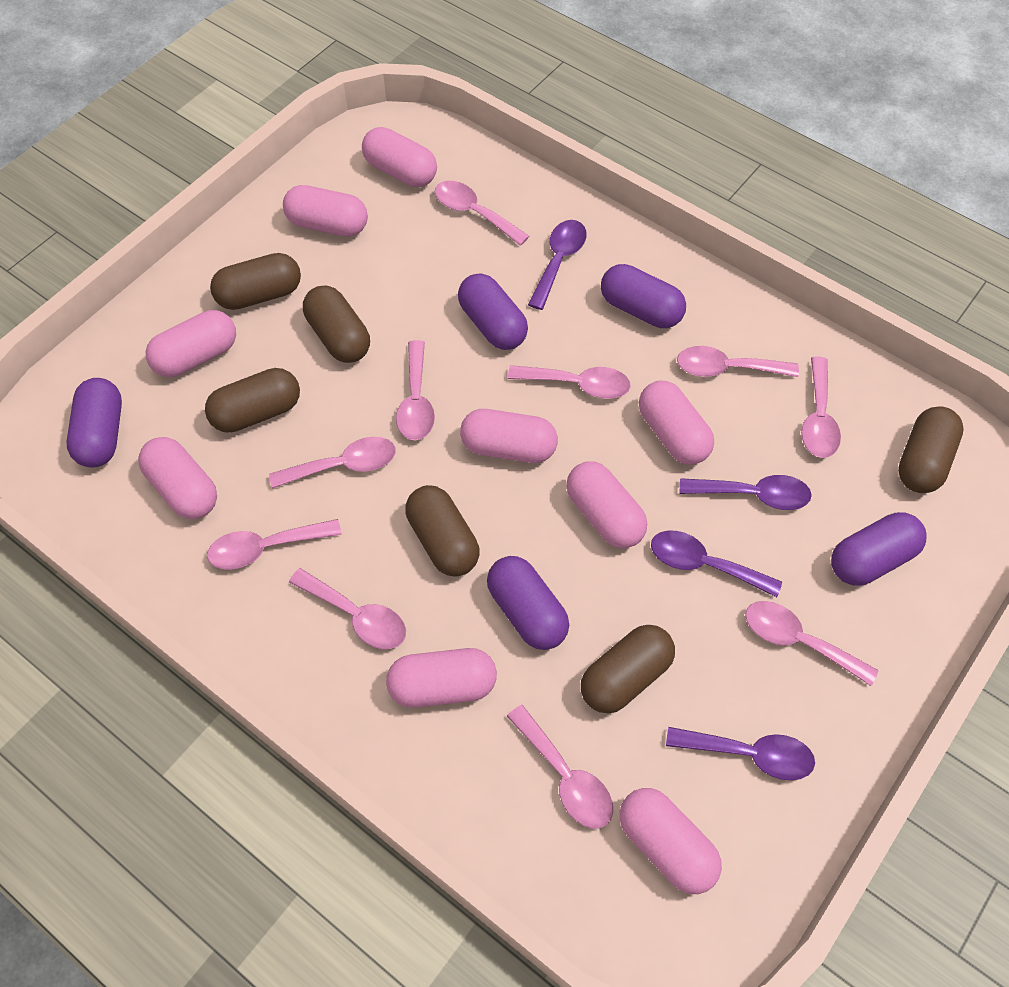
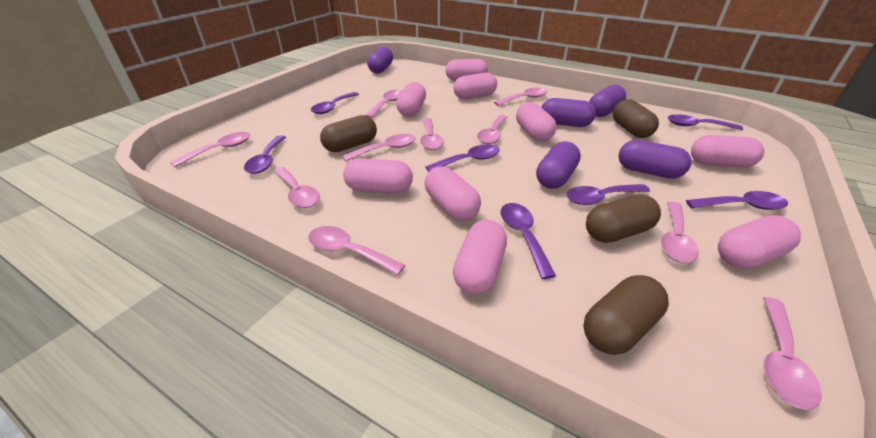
brown capsule: 6 -> 4
purple spoon: 4 -> 7

